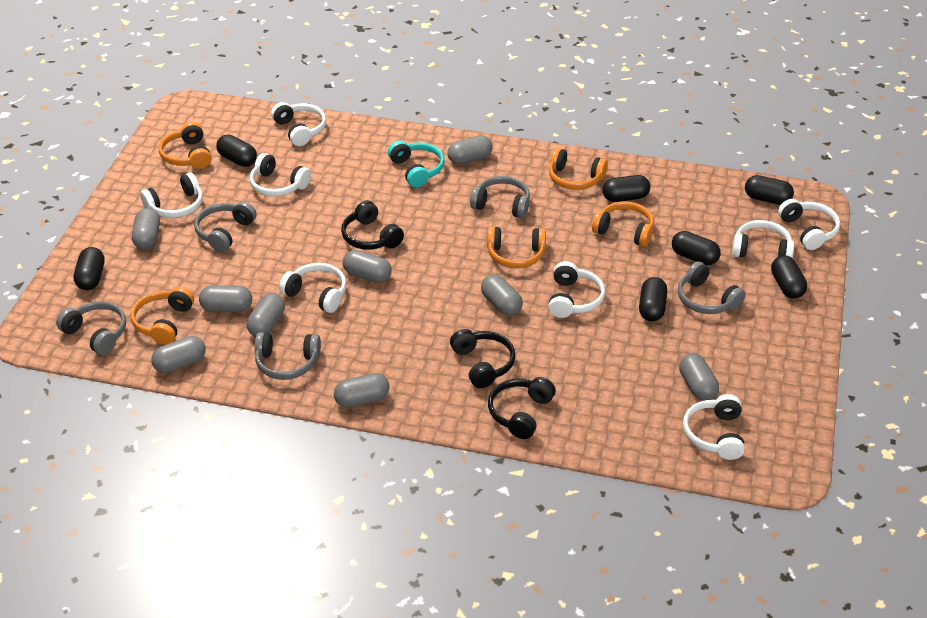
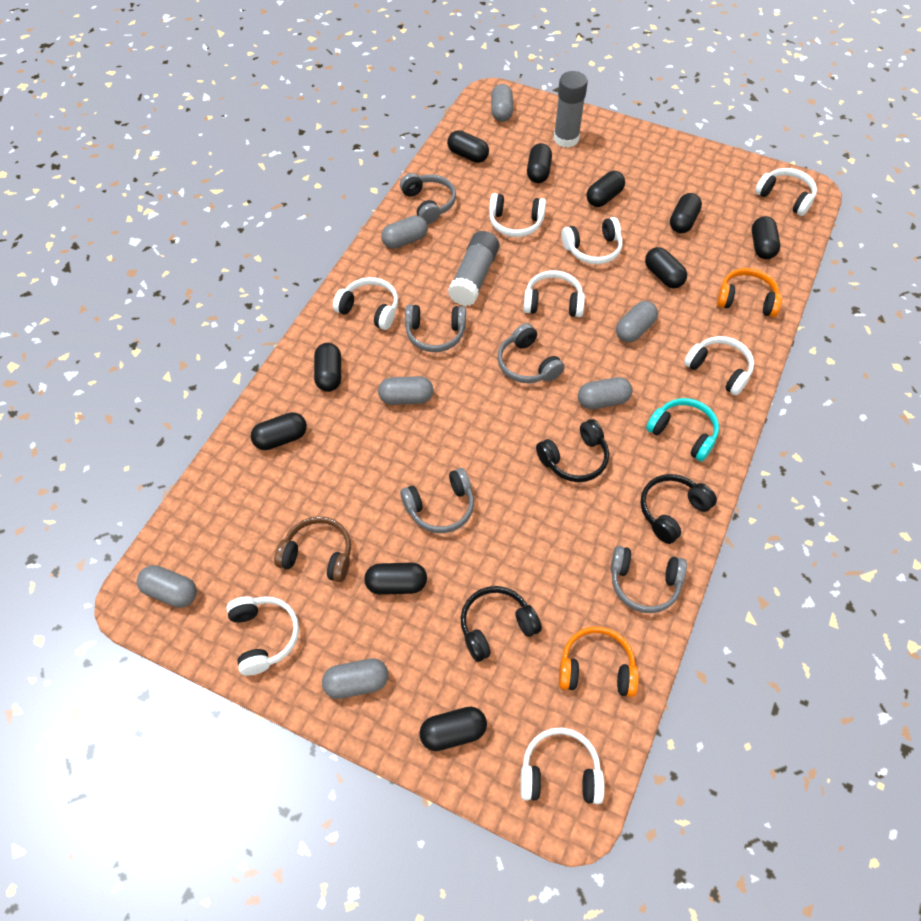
black capsule: 7 -> 10
brown headphones: 0 -> 1
grey capsule: 9 -> 7
grey glue stick: 0 -> 2
orange headphones: 5 -> 2

